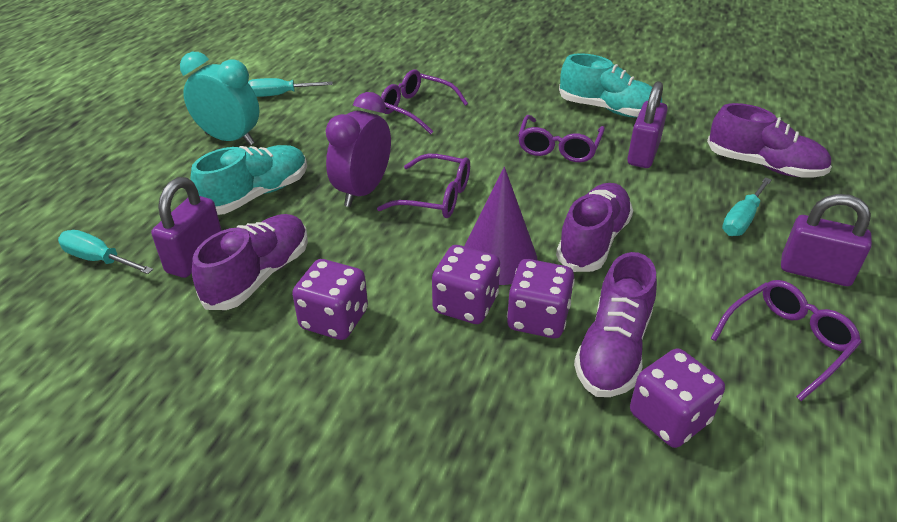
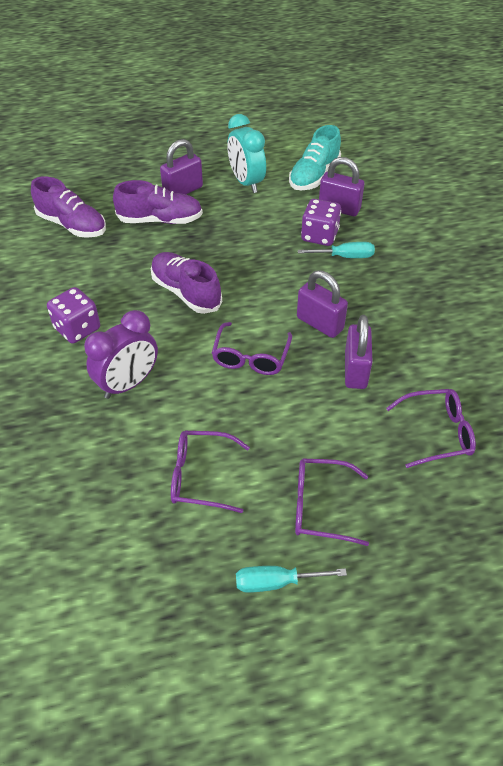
purple cone: 1 -> 0
purple dice: 4 -> 2
purple padlock: 3 -> 4
purple shoe: 4 -> 3
turquoise screwdriver: 3 -> 2
turquoise shoe: 2 -> 1

